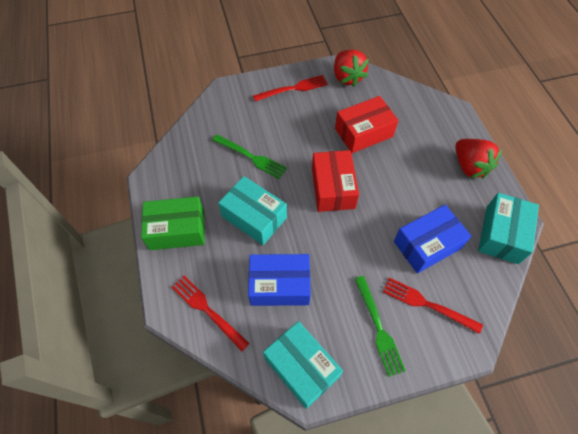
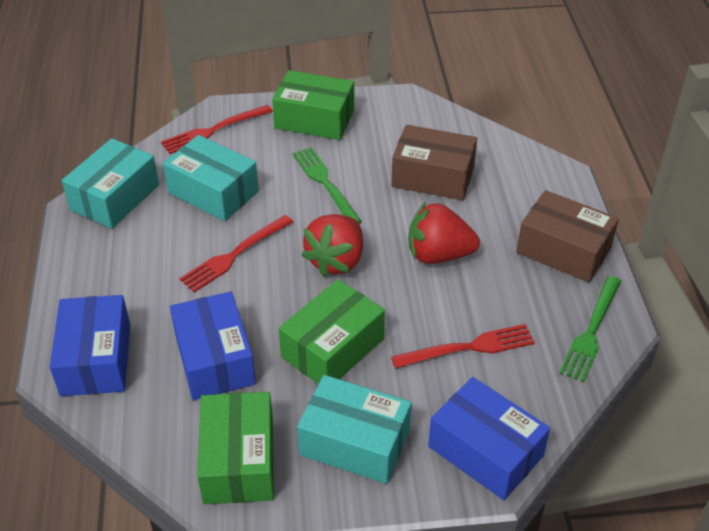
blue box: 2 -> 3
brown box: 0 -> 2
green box: 1 -> 3
red box: 2 -> 0

